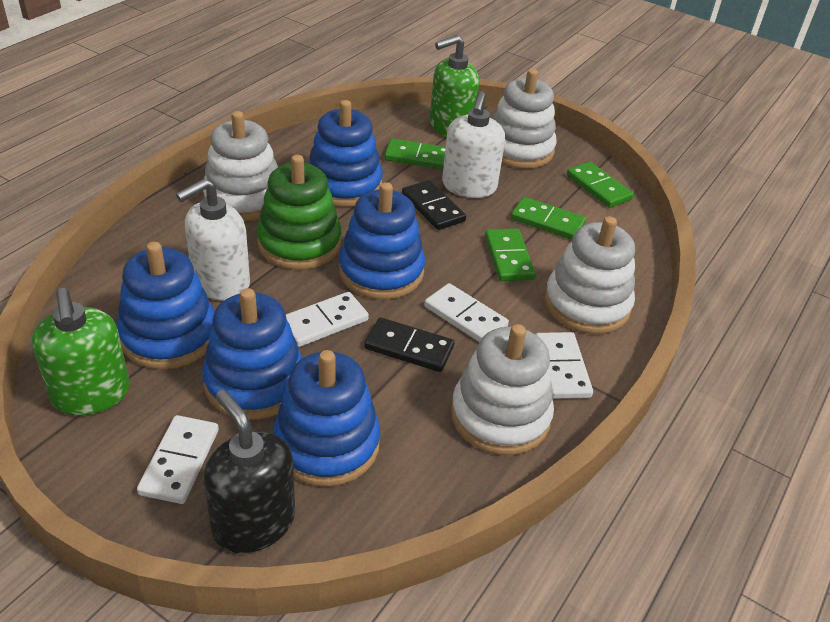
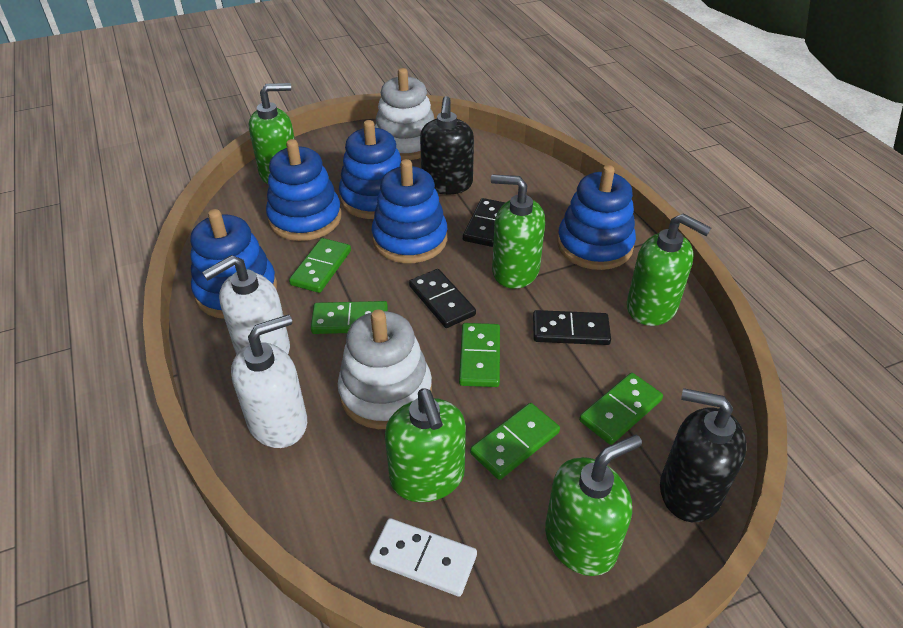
black domino: 2 -> 3
black soap dispenser: 1 -> 2
green domino: 4 -> 5
green soap dispenser: 2 -> 5
green stacking toy: 1 -> 0
white domino: 4 -> 1
white stacking toy: 4 -> 2

